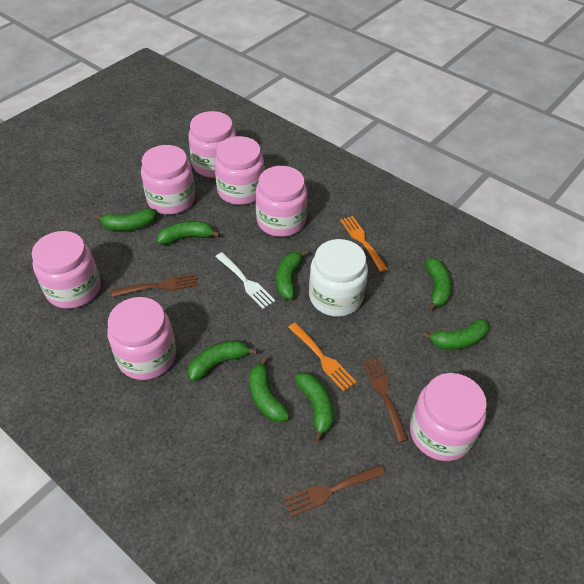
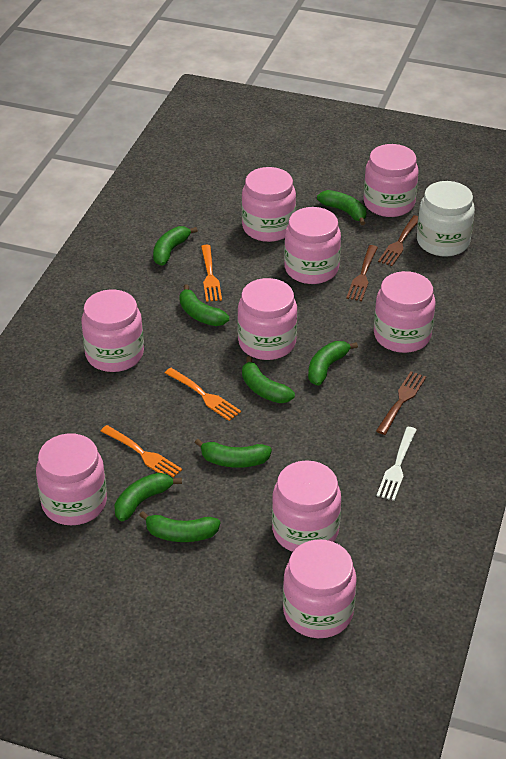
orange fork: 2 -> 3
pink jar: 7 -> 9

